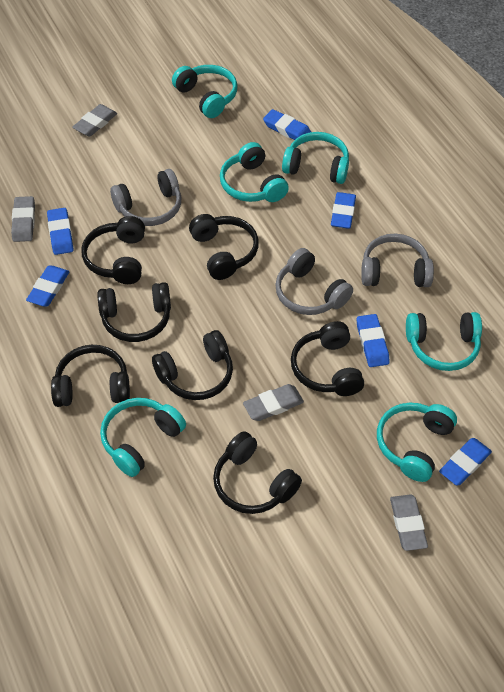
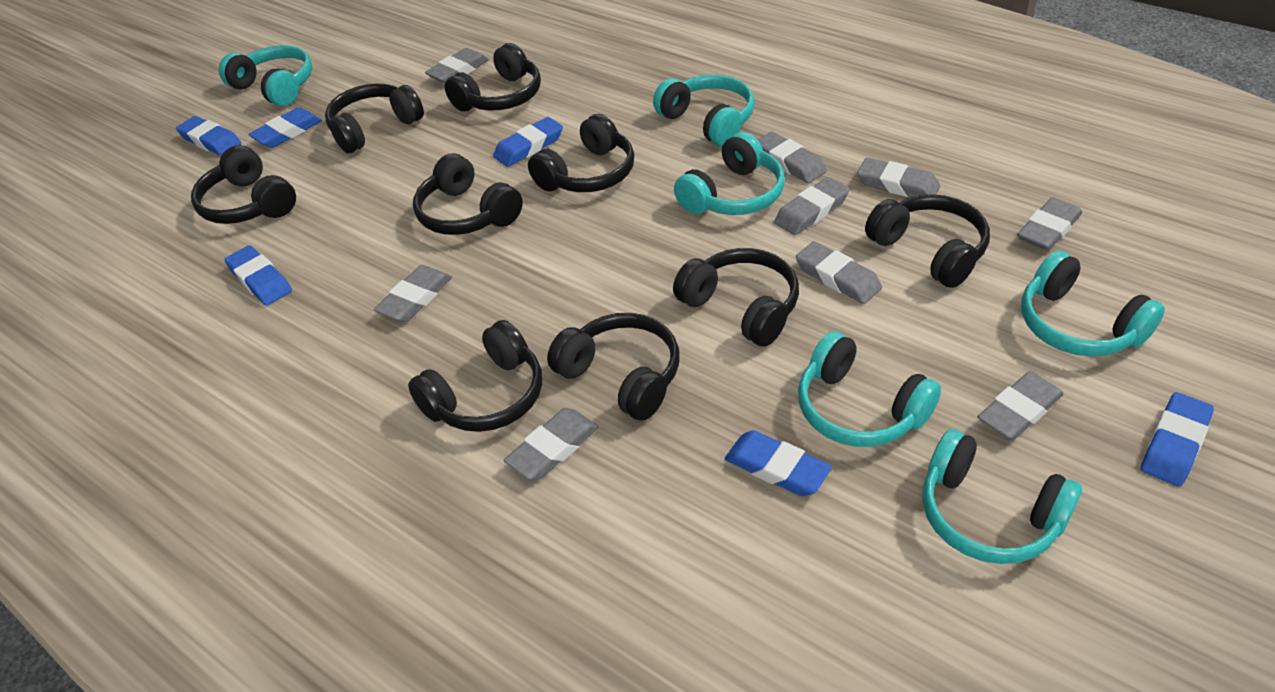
black headphones: 7 -> 9
grey eraser: 4 -> 9
grey headphones: 3 -> 0

